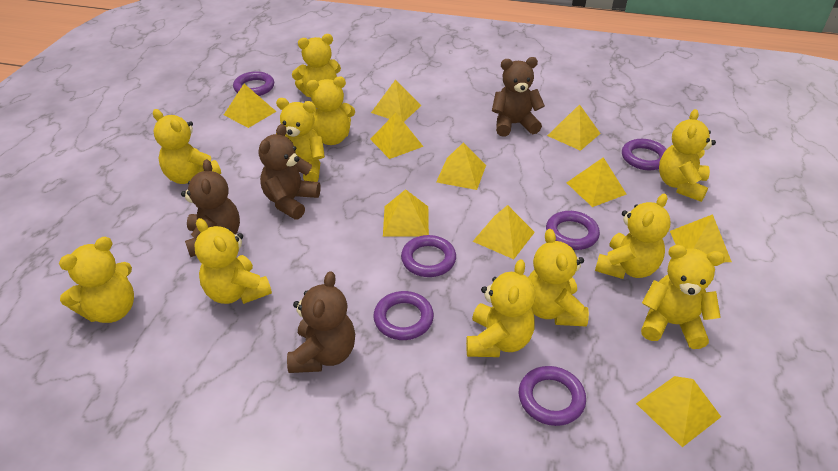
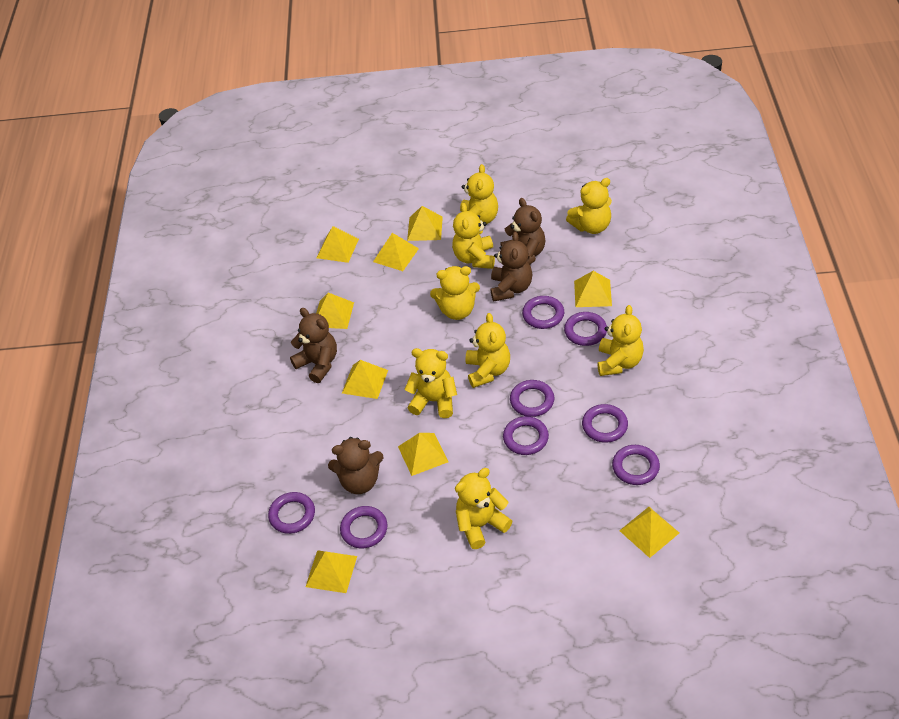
purple ring: 6 -> 8
yellow pyramid: 10 -> 9
yellow teddy bear: 11 -> 8

